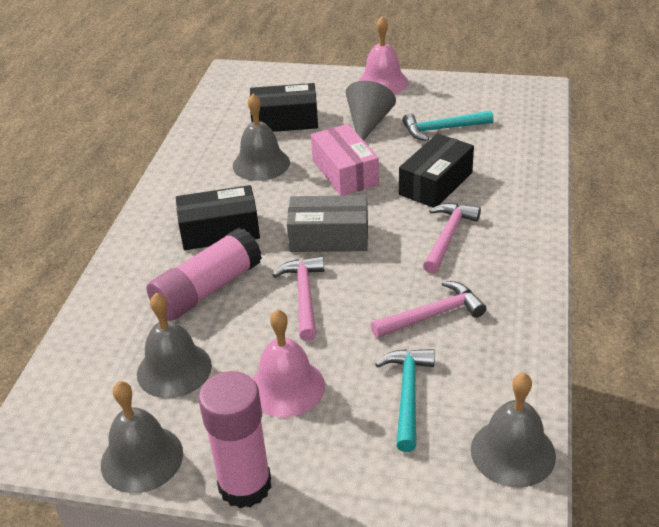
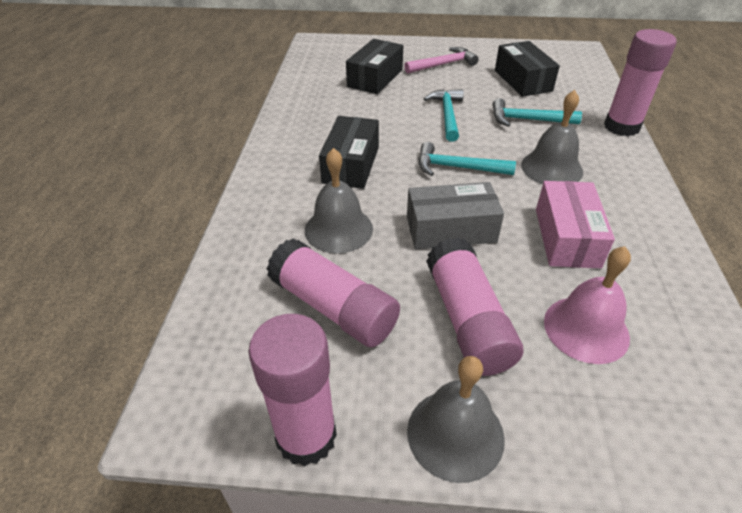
grey bell: 4 -> 3
grey cone: 1 -> 0
pink bell: 2 -> 1
pink glue stick: 2 -> 4
pink hammer: 3 -> 1
turquoise hammer: 2 -> 3

